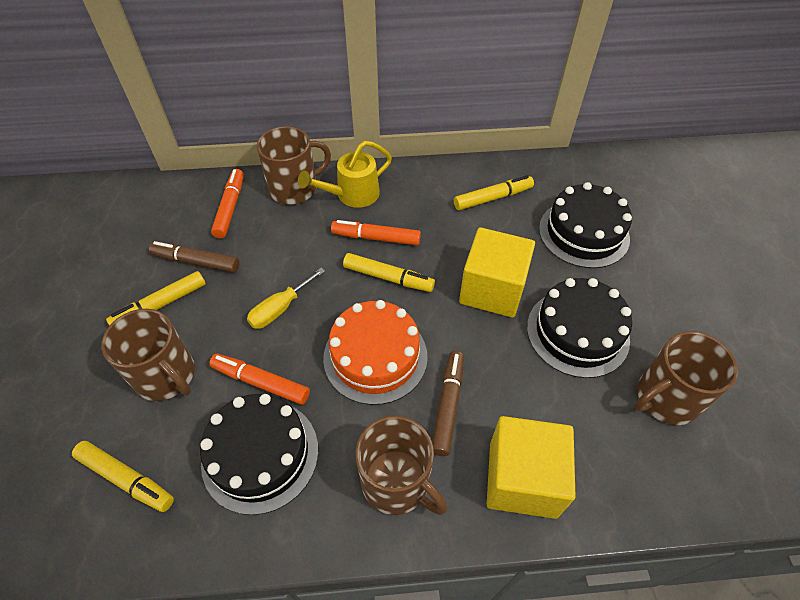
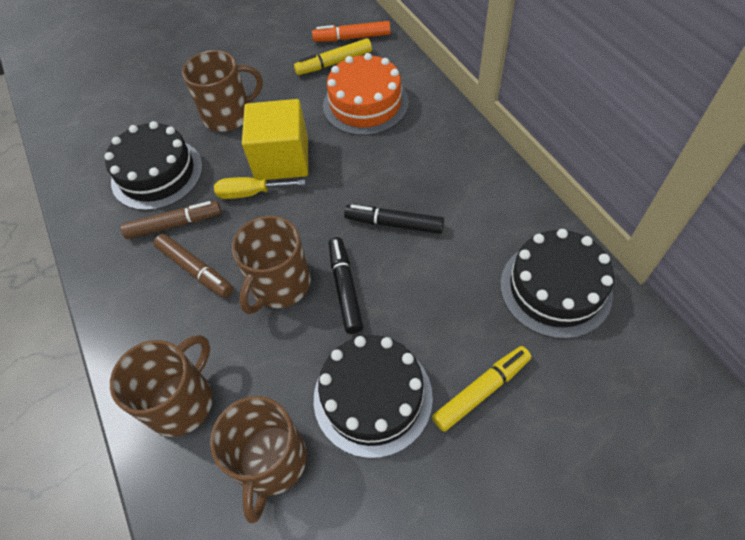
black marker: 0 -> 2
orange marker: 3 -> 1
yellow cube: 2 -> 1
yellow marker: 4 -> 2
yellow watering can: 1 -> 0

